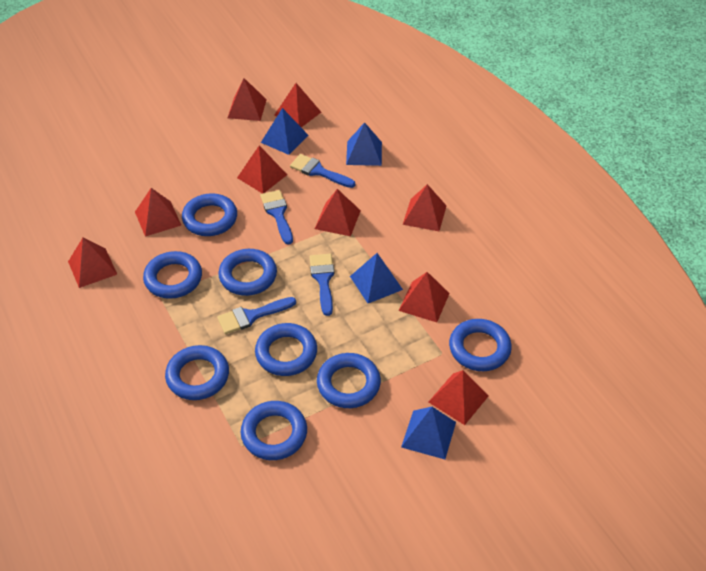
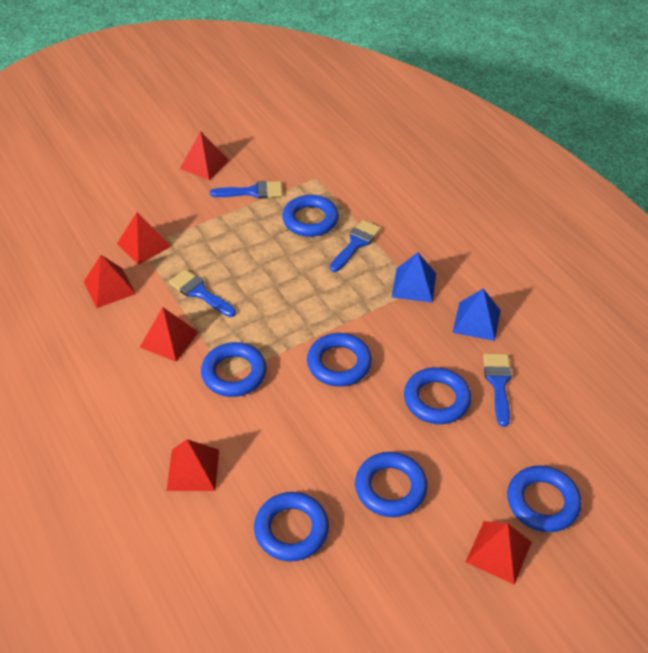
blue pyramid: 4 -> 2
blue ring: 8 -> 7
red pyramid: 9 -> 6

